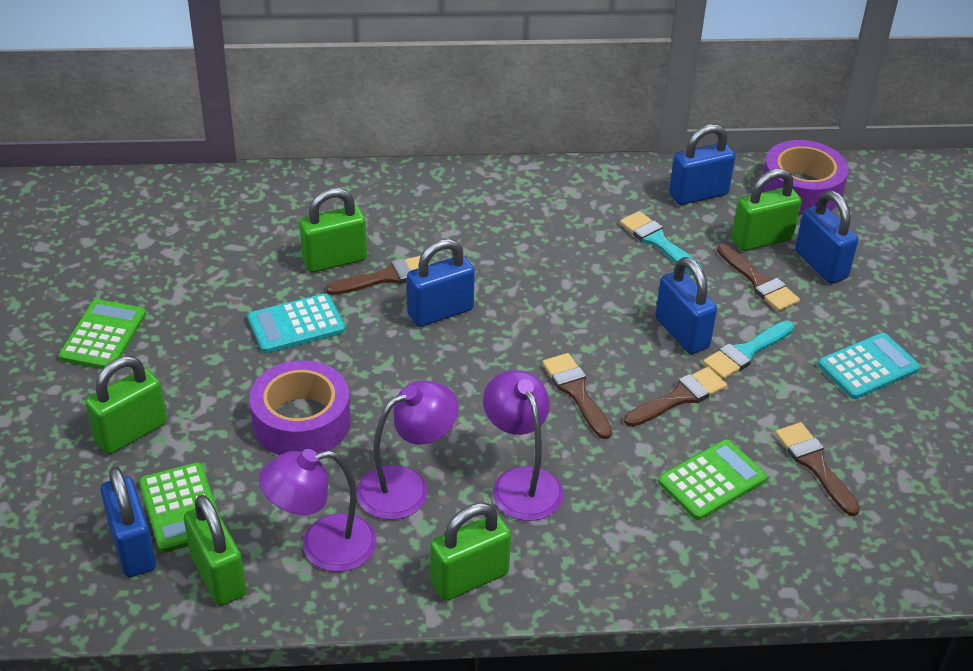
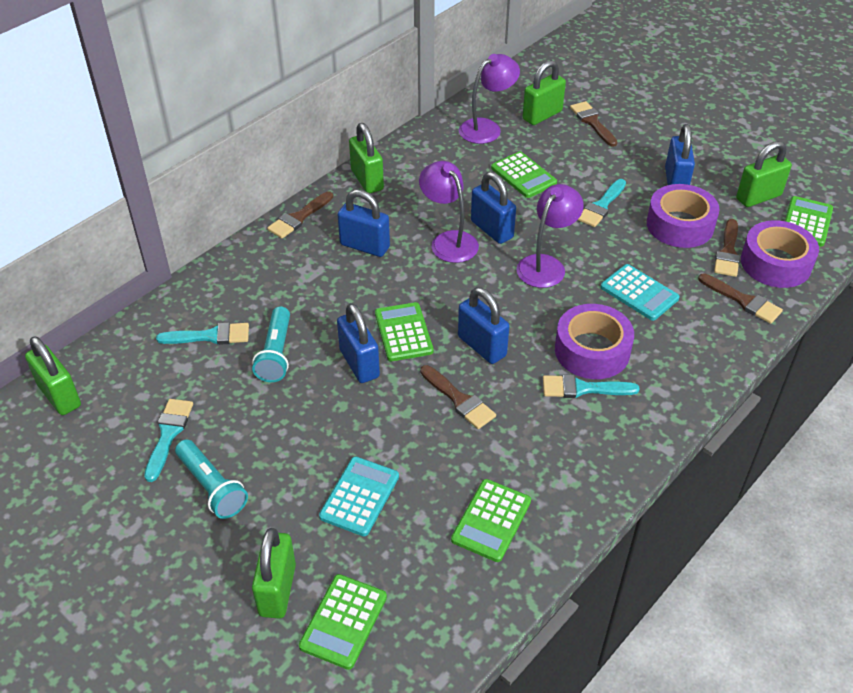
green calculator: 3 -> 5
purple tape: 2 -> 3
turquoise brush: 2 -> 4
turquoise flashlight: 0 -> 2

